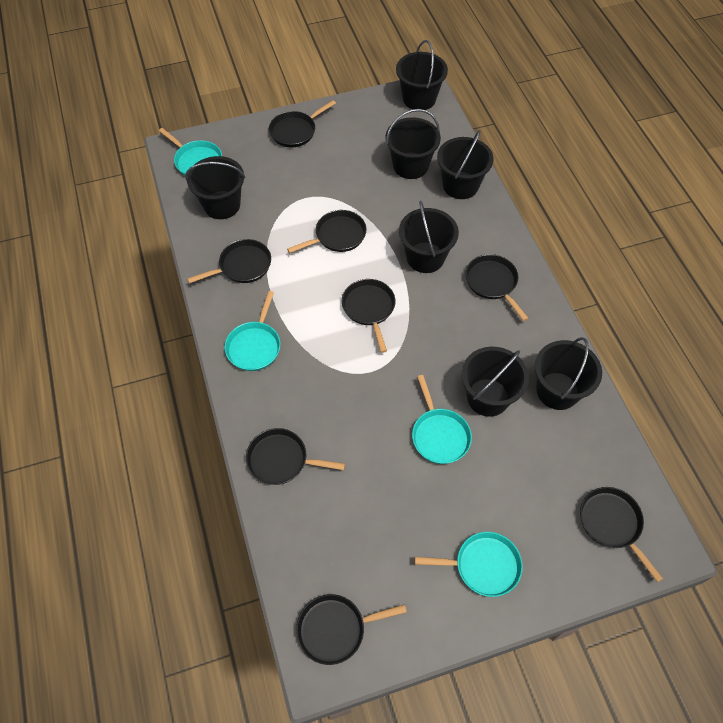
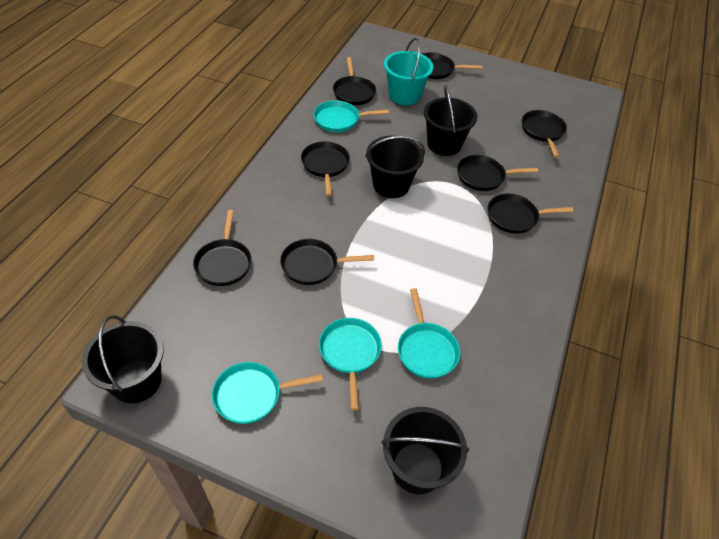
black bucket: 7 -> 4
turquoise bucket: 0 -> 1

